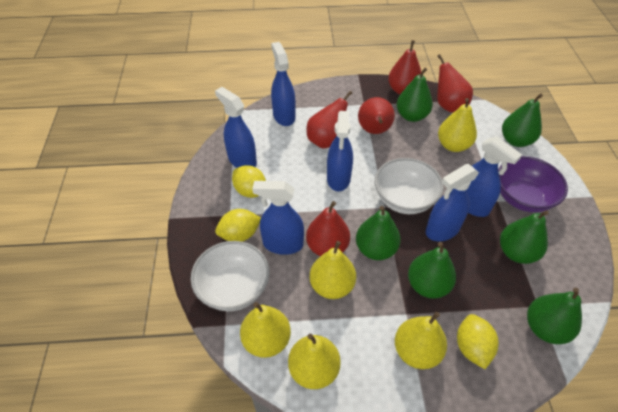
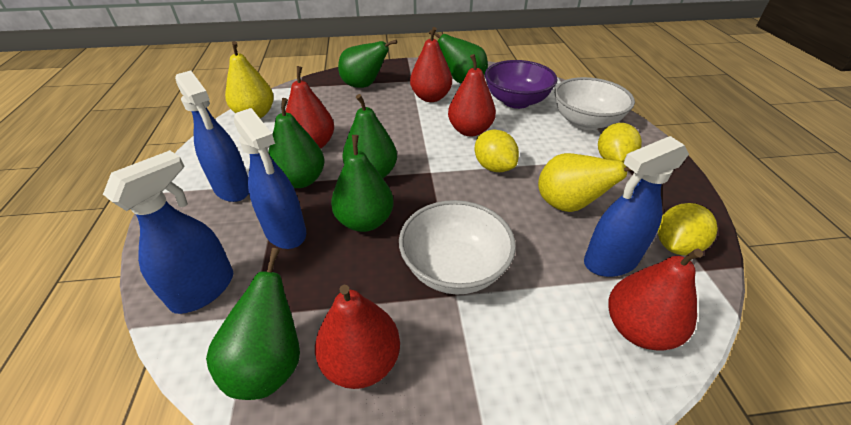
blue spray bottle: 6 -> 4
yellow pear: 5 -> 2

